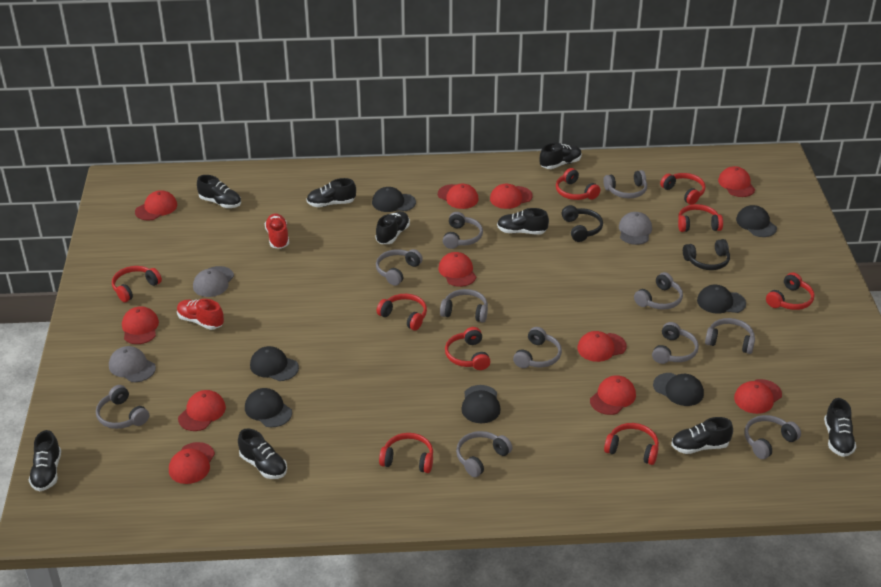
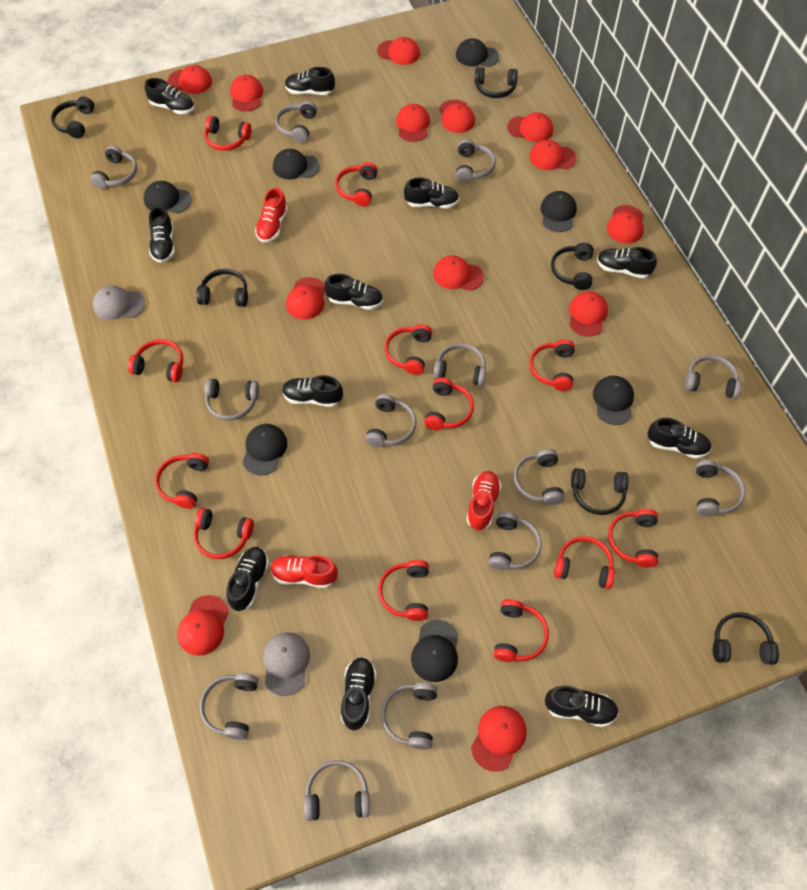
black headphones: 2 -> 6
black shoe: 9 -> 11
grey cap: 3 -> 2
grey headphones: 11 -> 13
red cap: 11 -> 13
red headphones: 9 -> 12
red shoe: 2 -> 3

